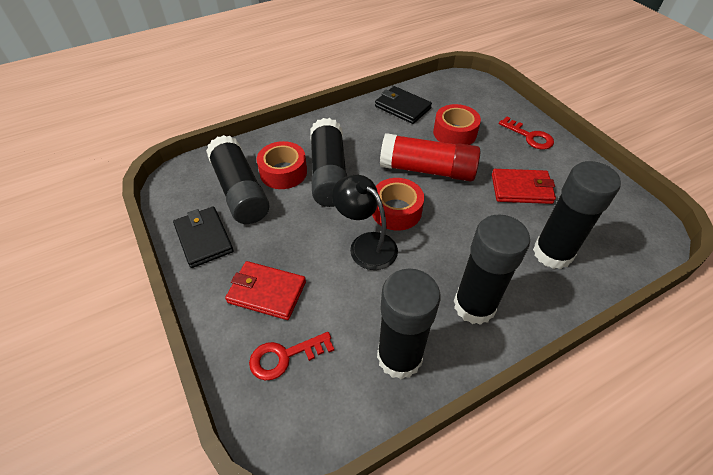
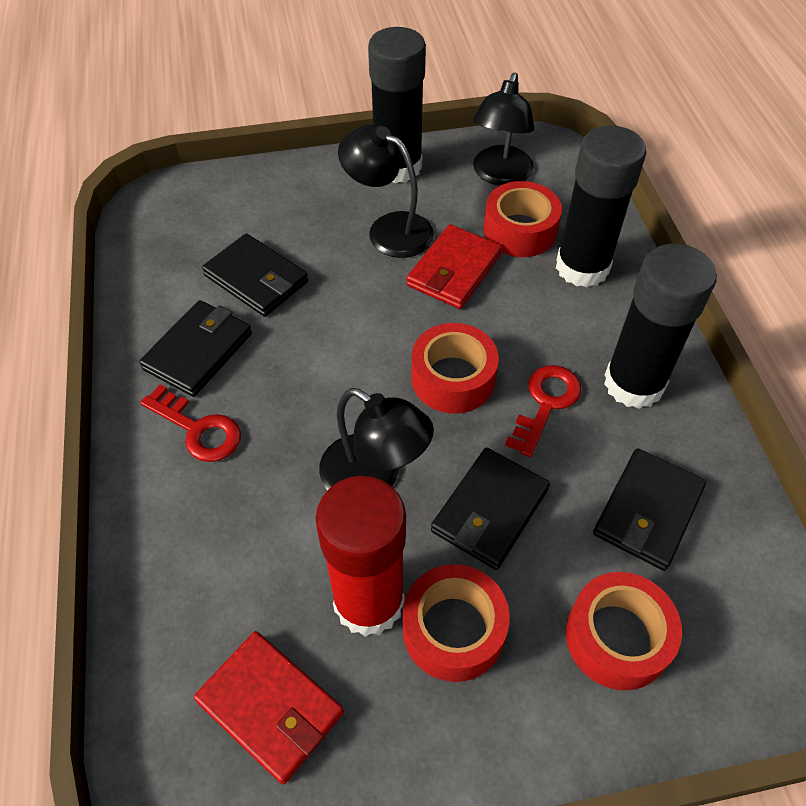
black glue stick: 5 -> 3
black lamp: 1 -> 3
black wallet: 2 -> 4
red tape: 3 -> 4

